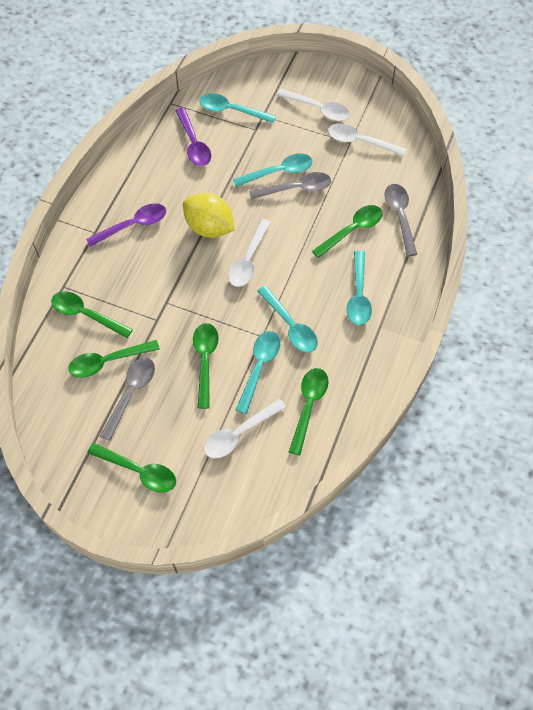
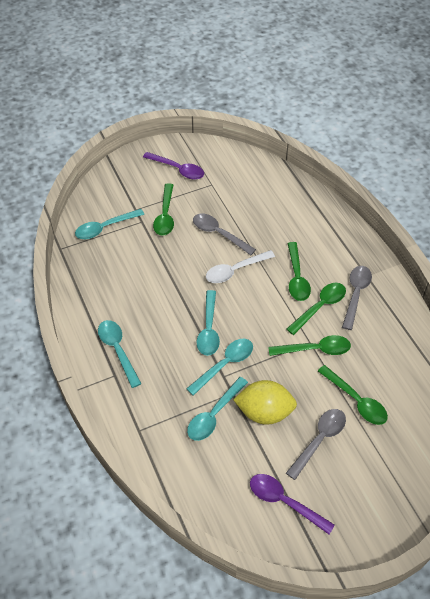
green spoon: 6 -> 5
white spoon: 4 -> 1

